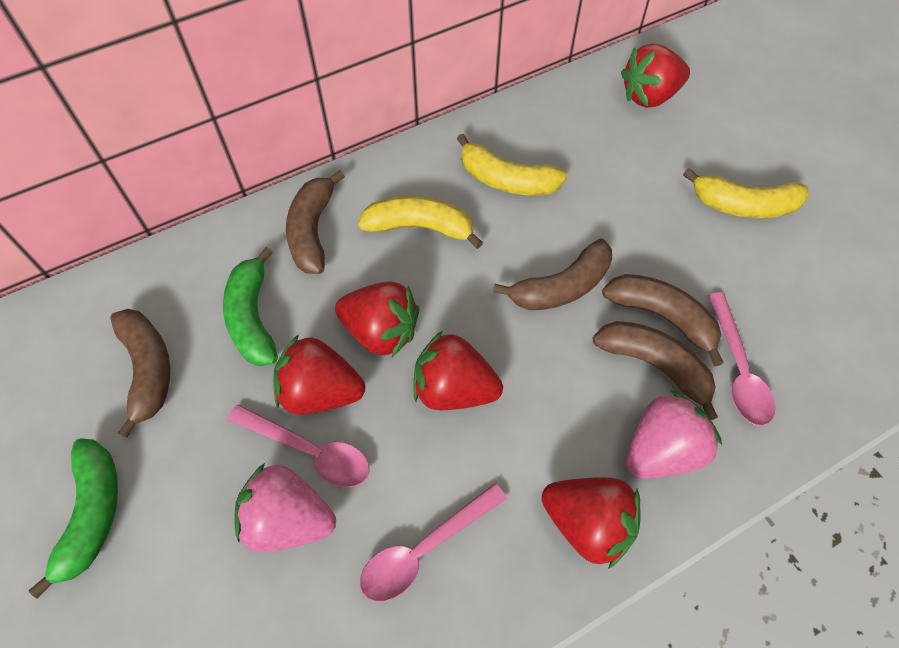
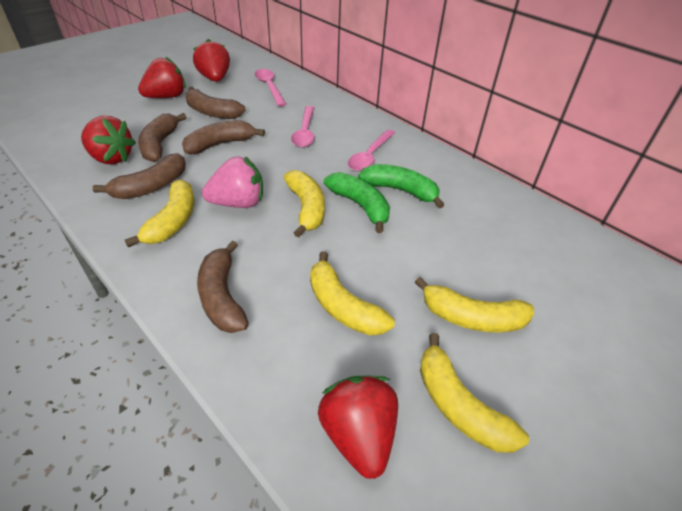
pink strawberry: 2 -> 1
red strawberry: 5 -> 4
yellow banana: 3 -> 5

